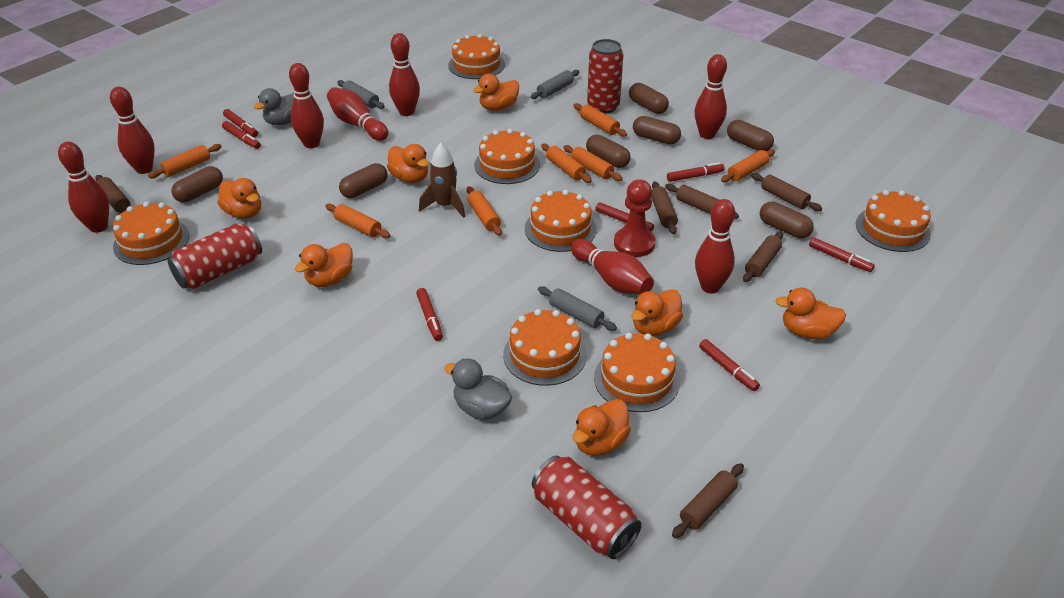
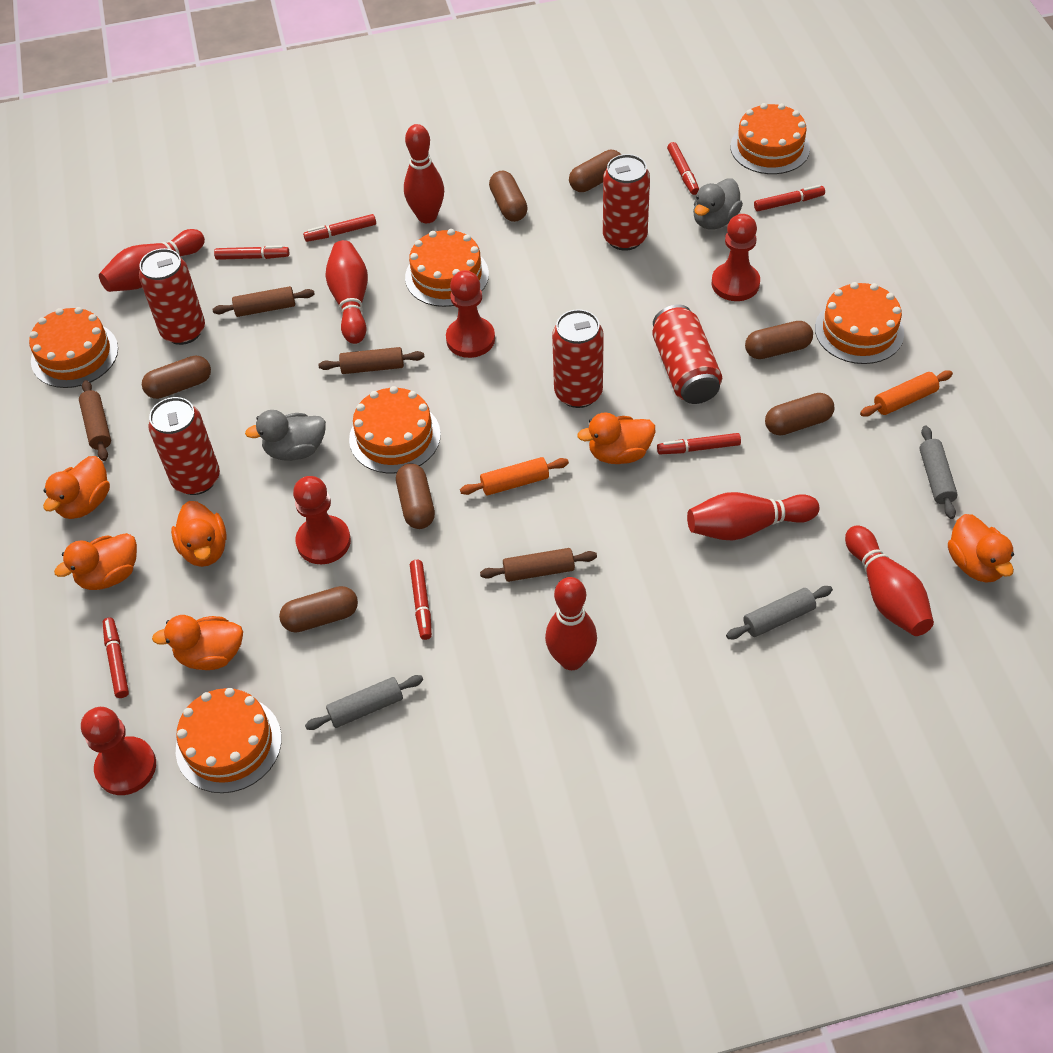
brown rocket: 1 -> 0
brown rolling pin: 6 -> 4
orange cake: 7 -> 6
orange duck: 7 -> 6
orange rolling pin: 7 -> 2
red bowling pin: 8 -> 6
red can: 3 -> 5
red pawn: 1 -> 4

